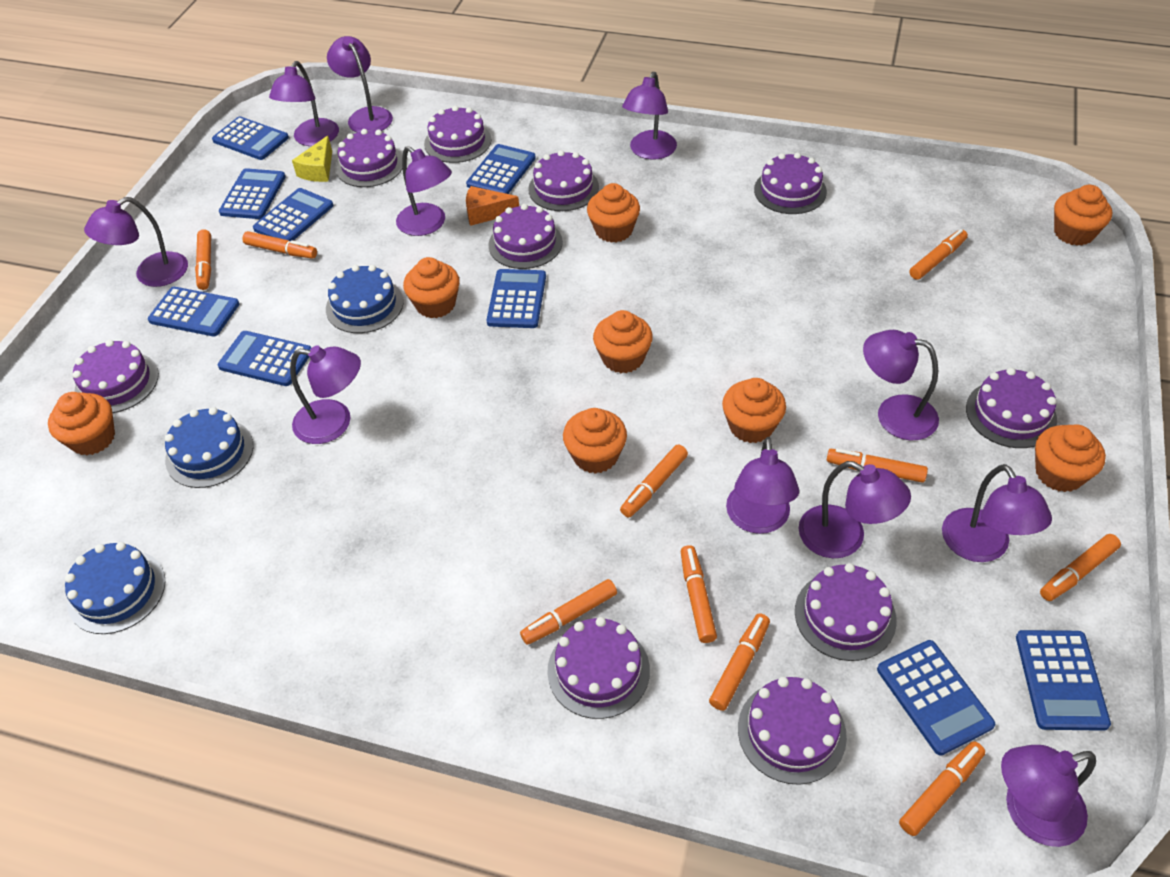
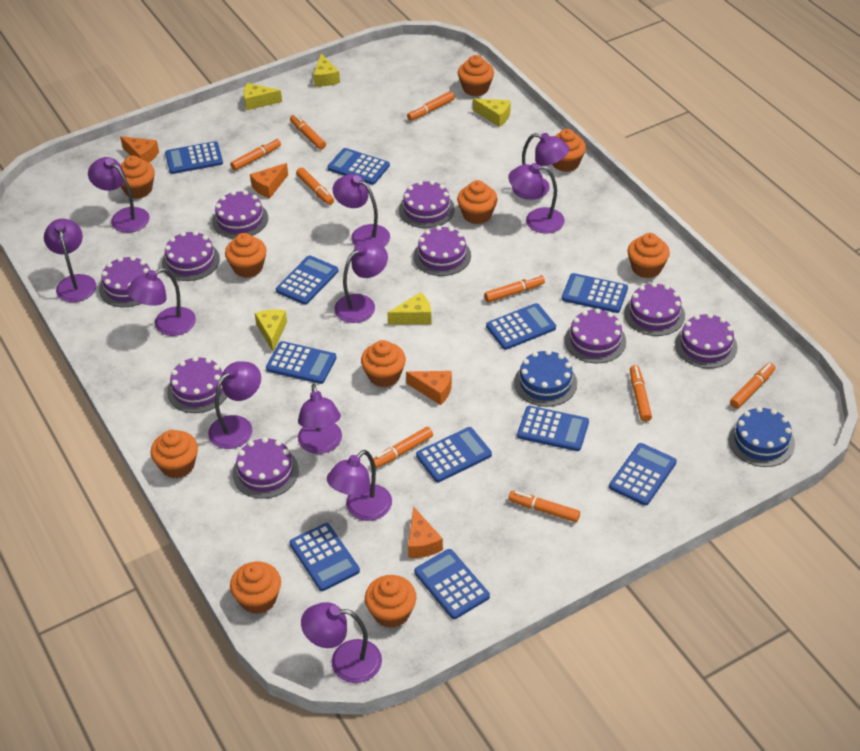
blue cake: 3 -> 2
blue calculator: 9 -> 11
orange cheese: 1 -> 4
orange cupcake: 8 -> 10
orange marker: 10 -> 9
yellow cheese: 1 -> 5

